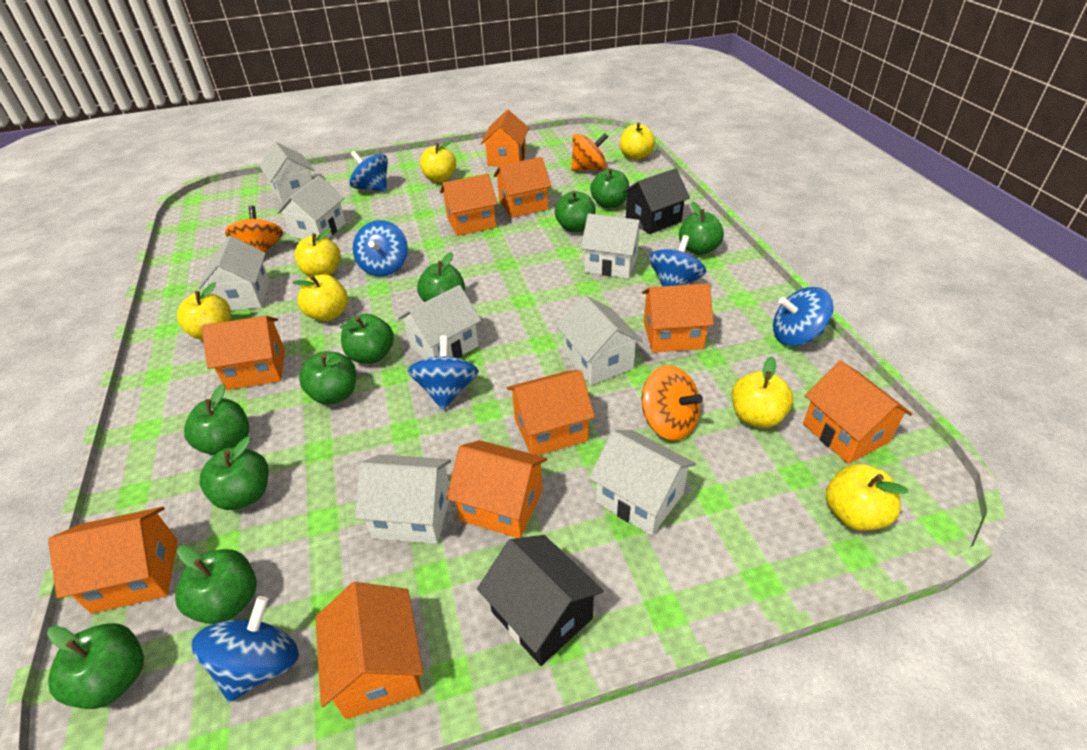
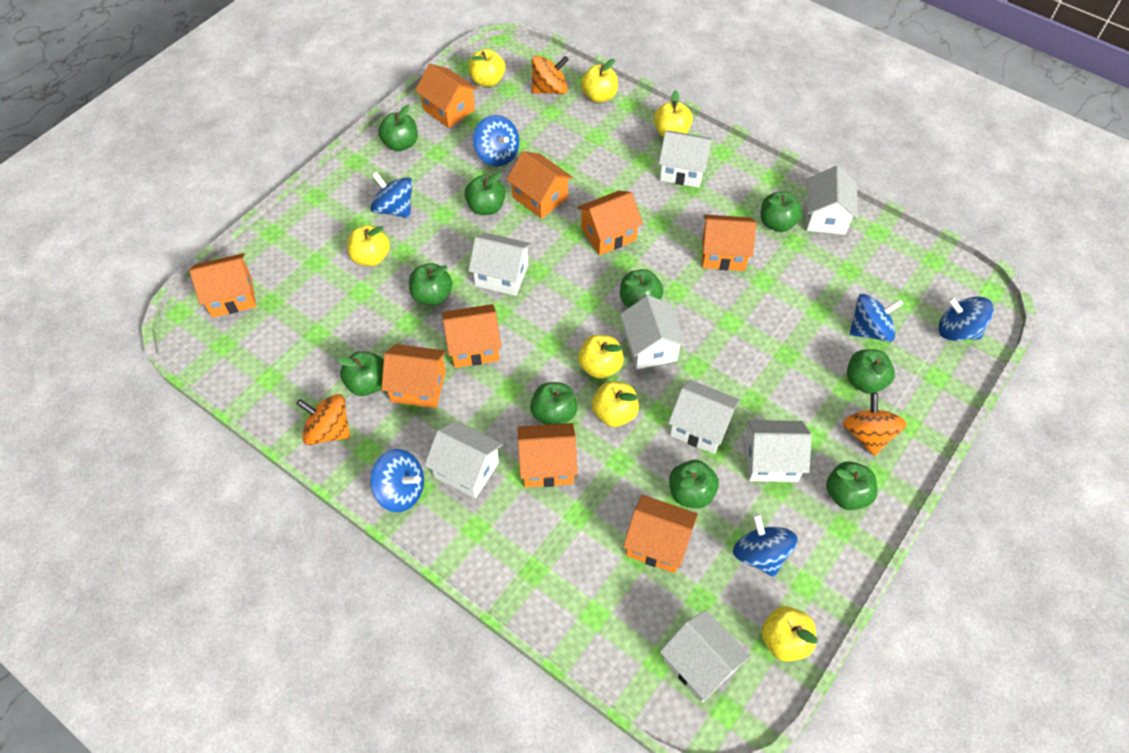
black house: 2 -> 0
orange house: 10 -> 9

